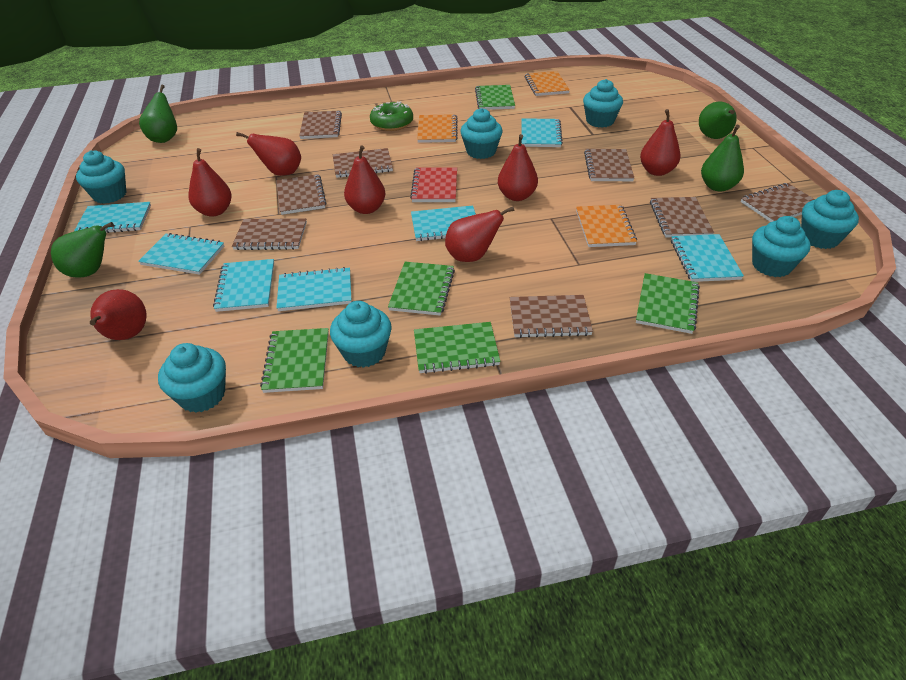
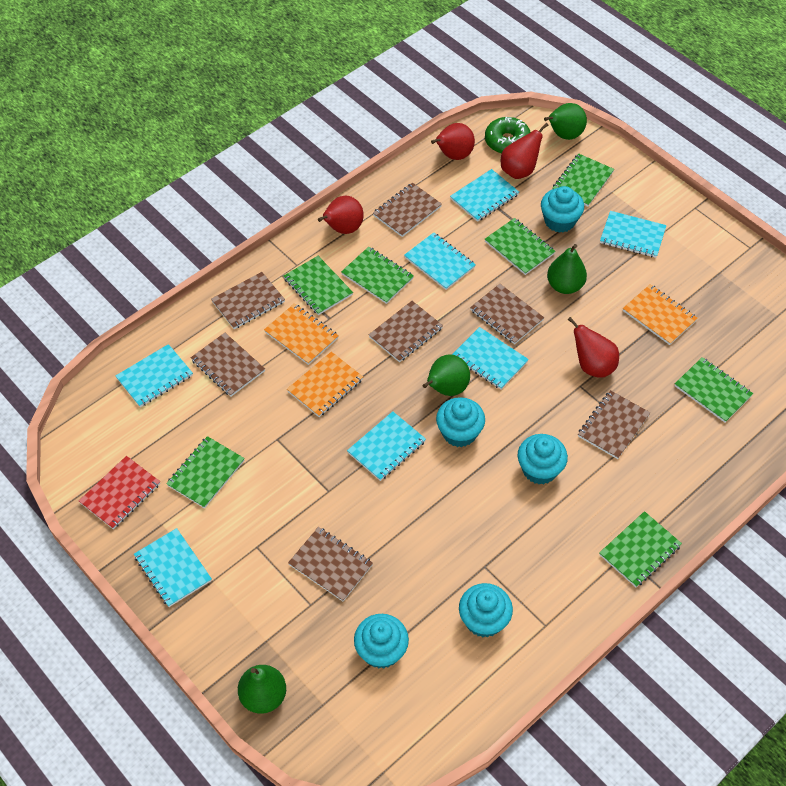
brown notebook: 8 -> 7
green notebook: 5 -> 7
red pear: 7 -> 4
turquoise cupcake: 7 -> 5

